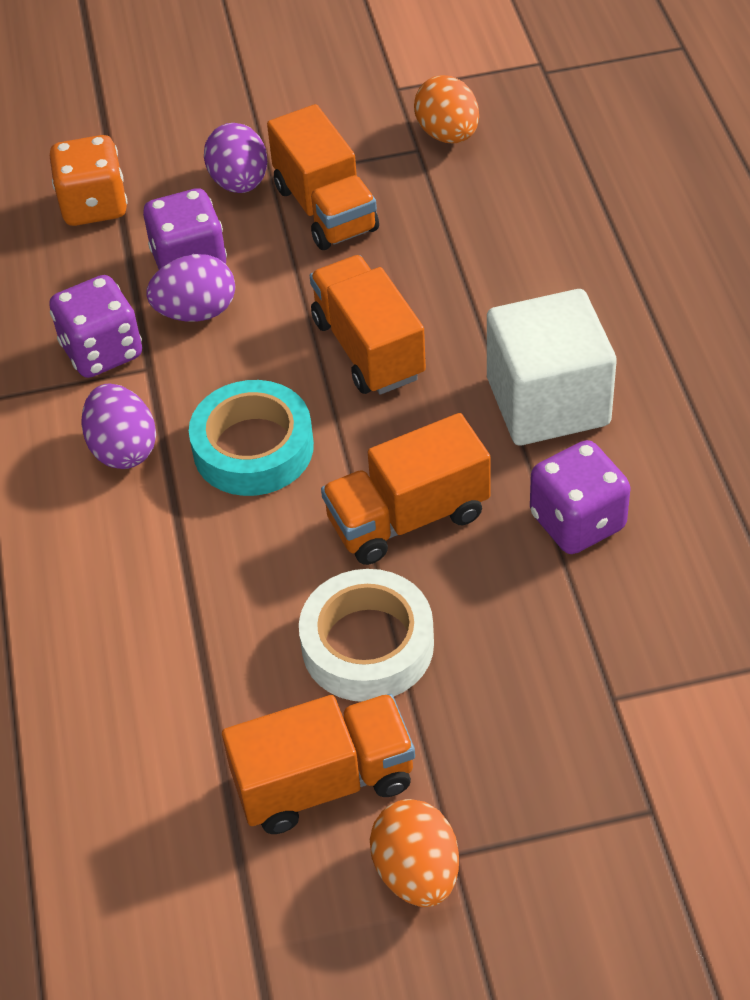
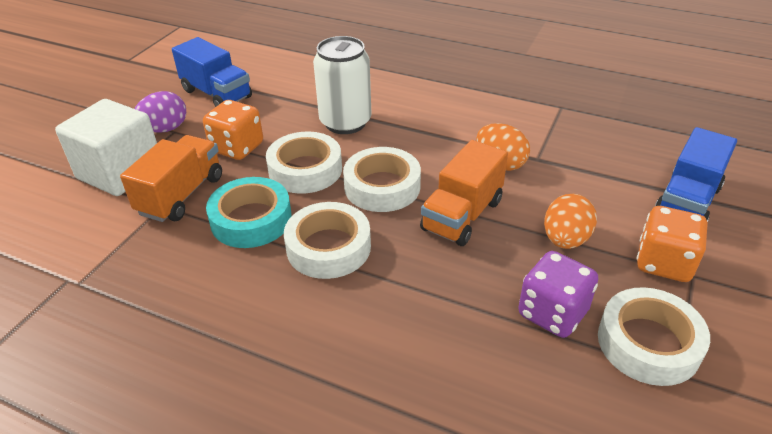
blue truck: 0 -> 2
orange dice: 1 -> 2
orange truck: 4 -> 2
purple dice: 3 -> 1
purple egg: 3 -> 1
white can: 0 -> 1
white tape: 1 -> 4

